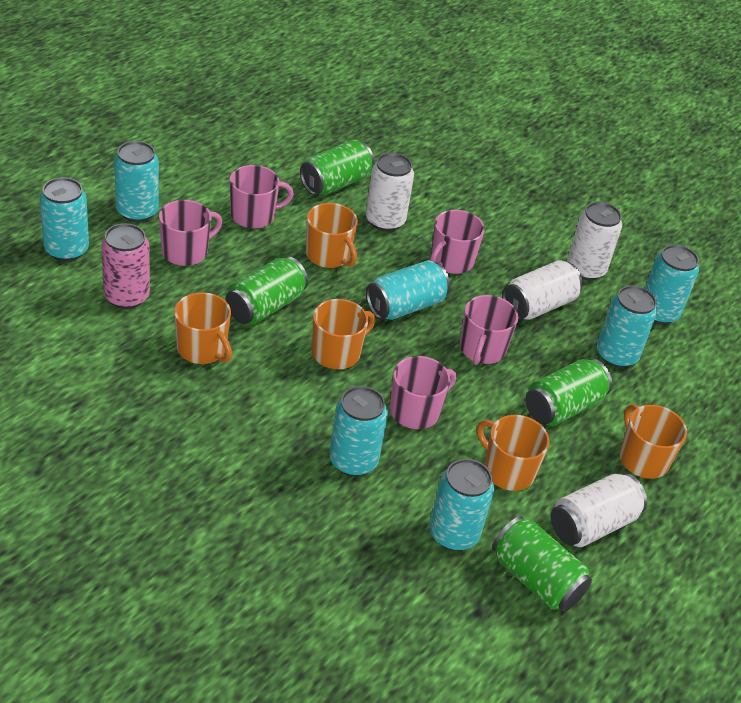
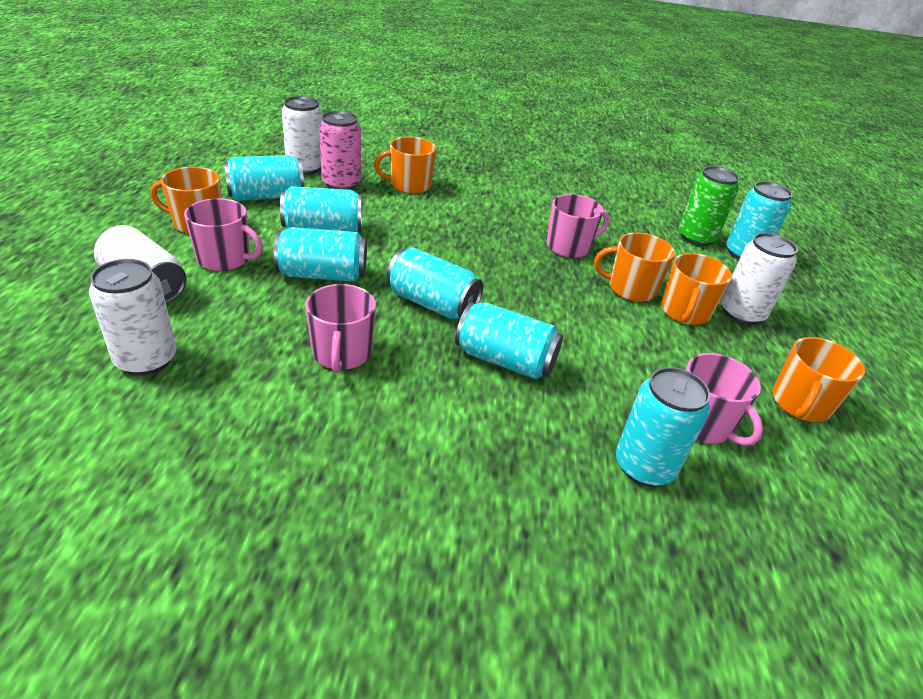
green can: 4 -> 1
pink mug: 5 -> 4

